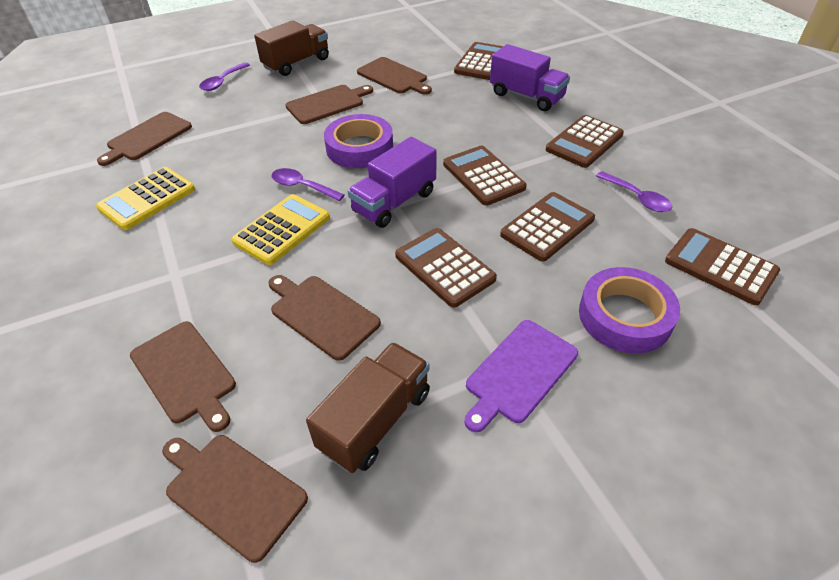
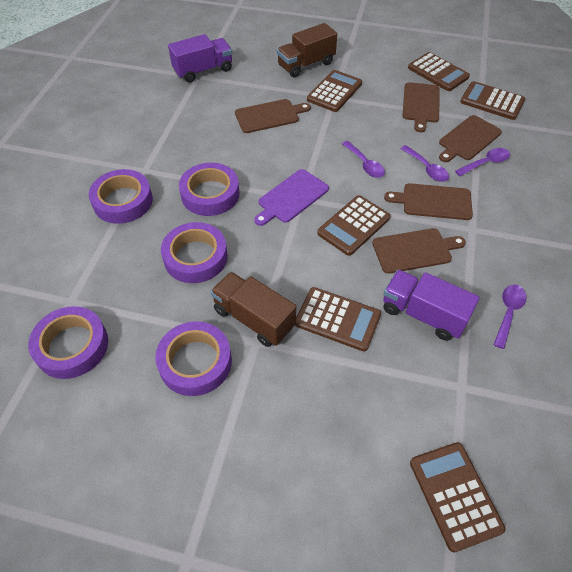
brown cutting board: 6 -> 5
purple spoon: 3 -> 4
purple tape: 2 -> 5
yellow calculator: 2 -> 0

